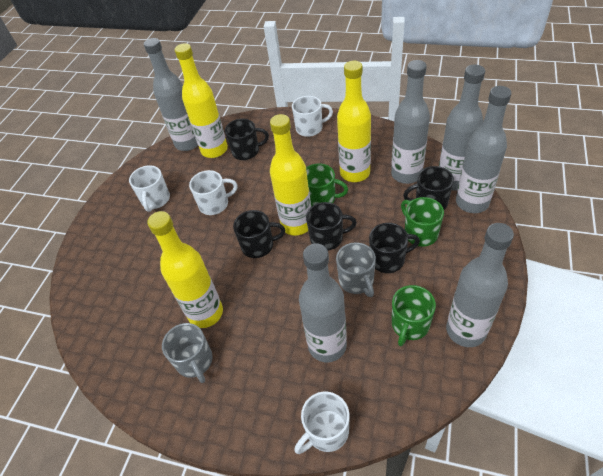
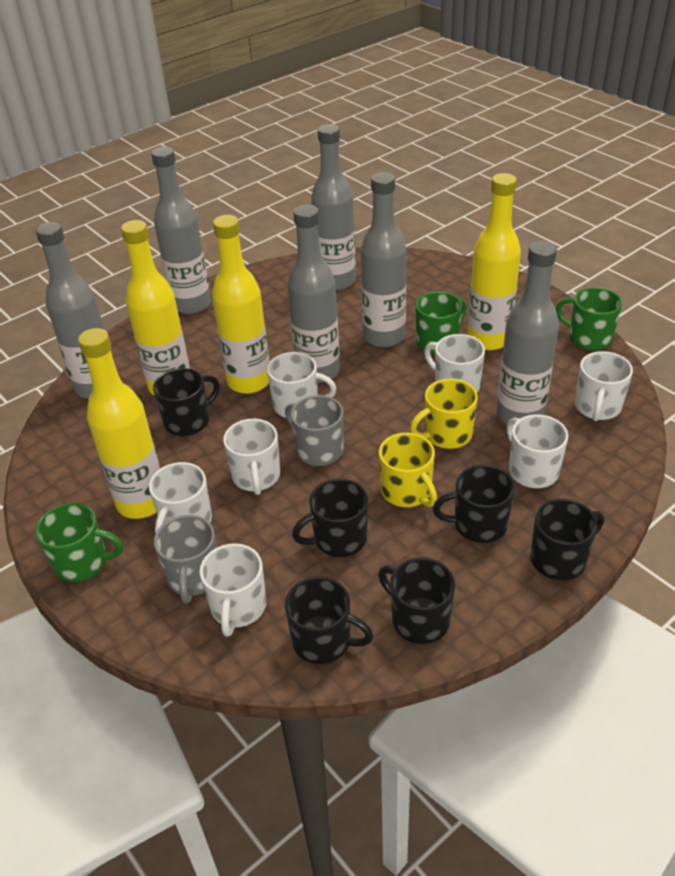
black mug: 5 -> 6
white mug: 4 -> 7
yellow mug: 0 -> 2

